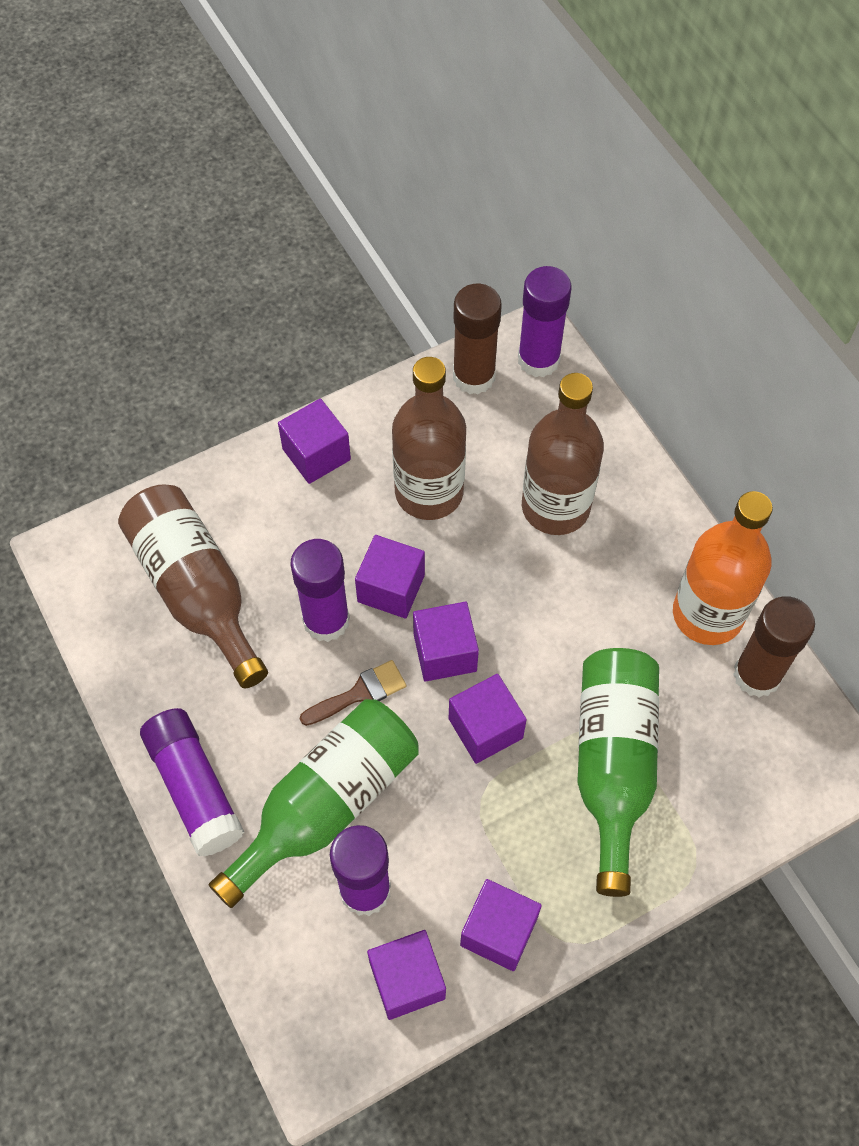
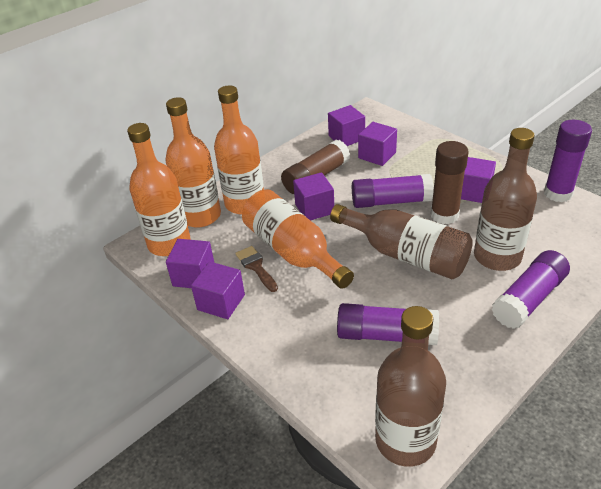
green bottle: 2 -> 0
orange bottle: 1 -> 4

